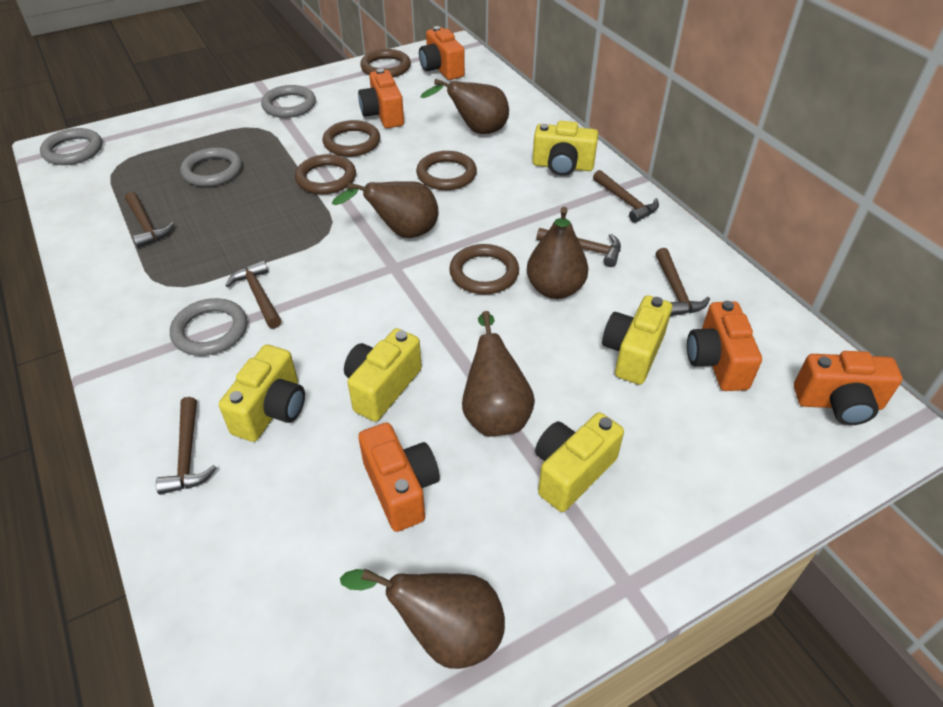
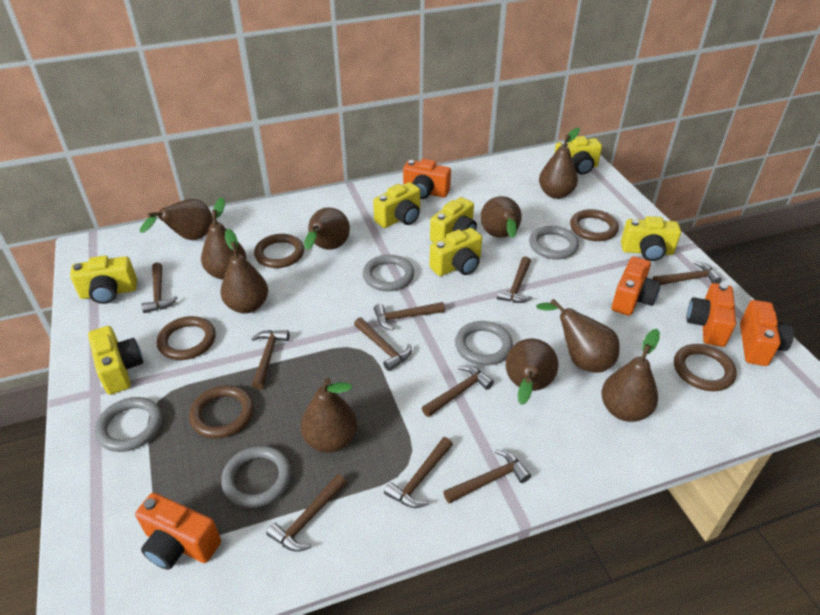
brown hammer: 6 -> 10
brown pear: 5 -> 10
grey ring: 4 -> 5
yellow camera: 5 -> 7

